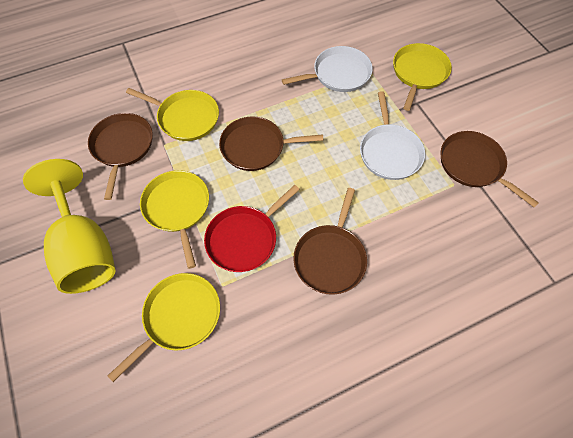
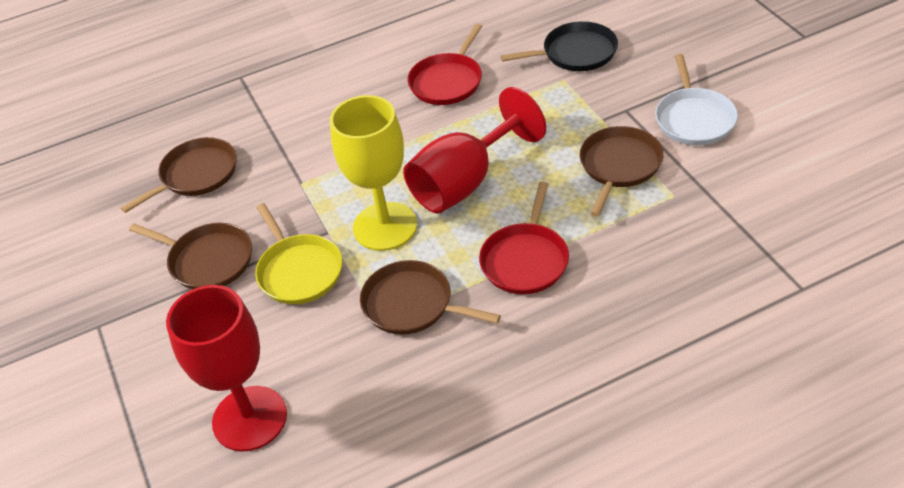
black pan: 0 -> 1
red goblet: 0 -> 2
red pan: 1 -> 2
white pan: 2 -> 1
yellow pan: 4 -> 1

